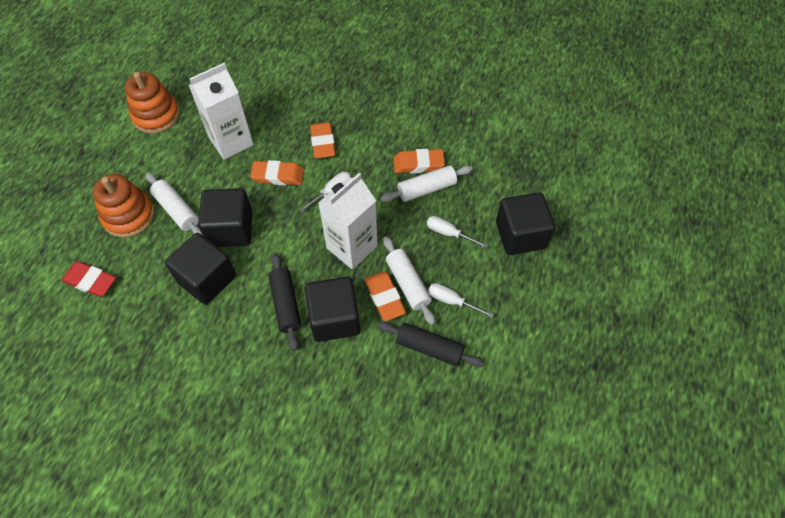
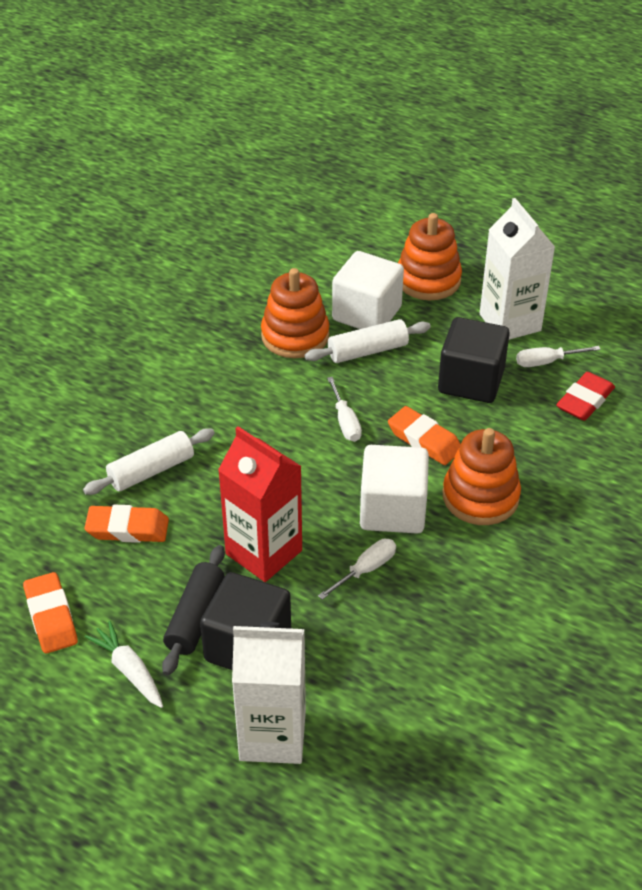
black cube: 4 -> 2
black rolling pin: 2 -> 1
orange eraser: 4 -> 3
orange stacking toy: 2 -> 3
red carton: 0 -> 1
white carrot: 0 -> 1
white cube: 0 -> 2
white rolling pin: 3 -> 2

